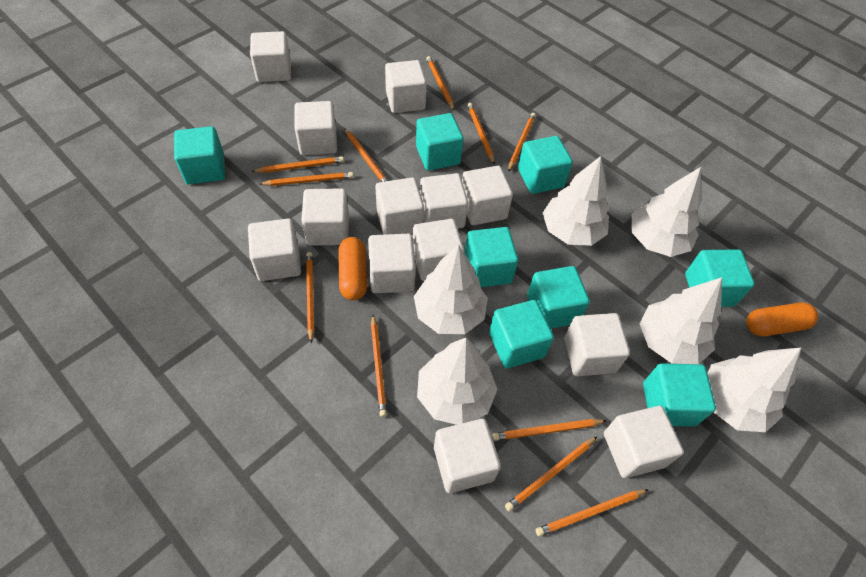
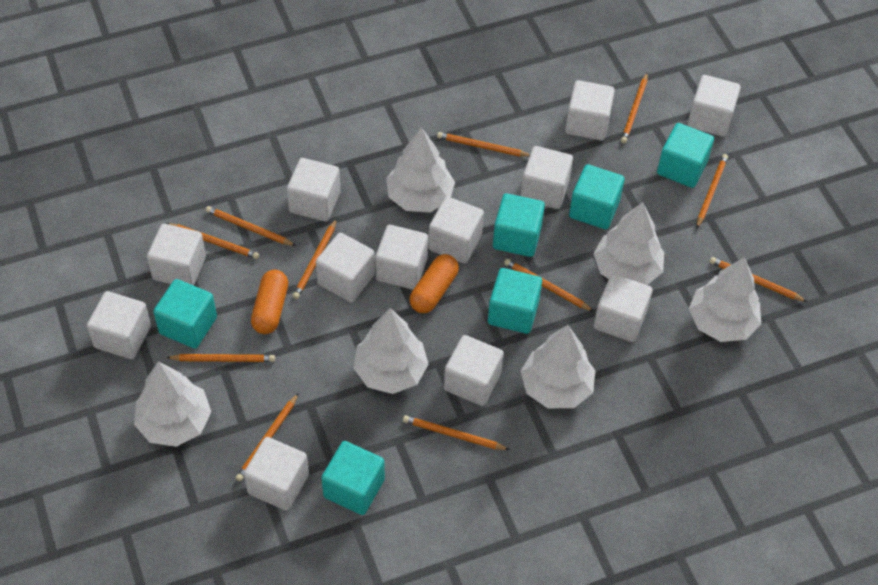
turquoise cube: 8 -> 6
white cube: 13 -> 12

